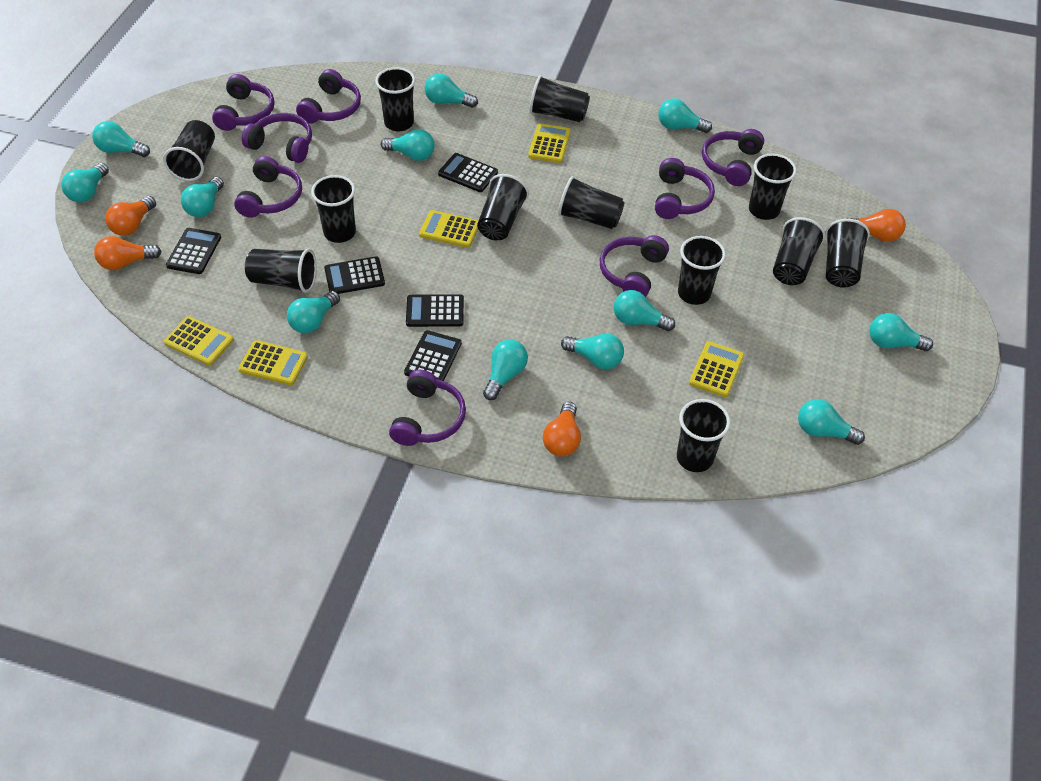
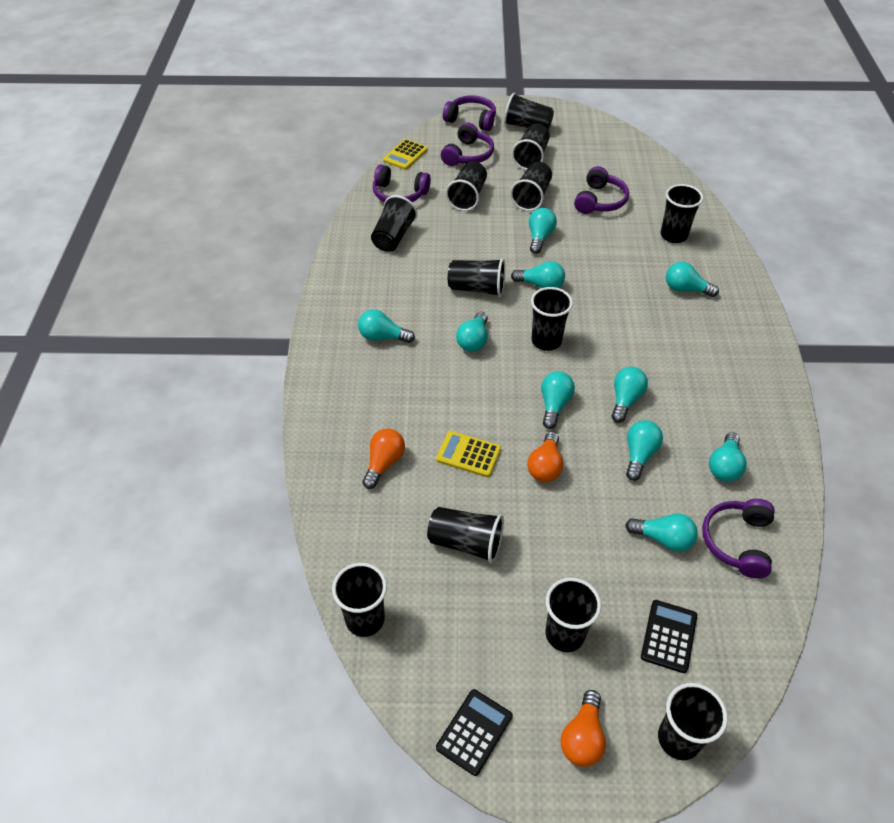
black calculator: 5 -> 2
orange light bulb: 4 -> 3
purple headphones: 8 -> 5
turquoise light bulb: 12 -> 10
yellow calculator: 5 -> 2

